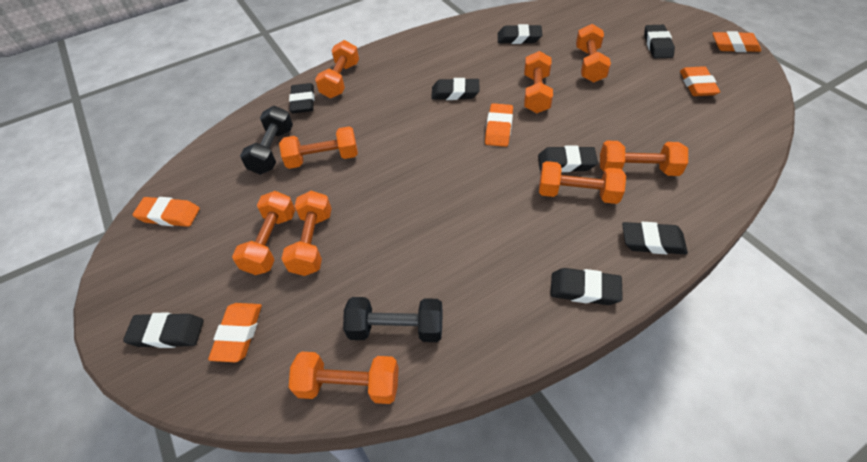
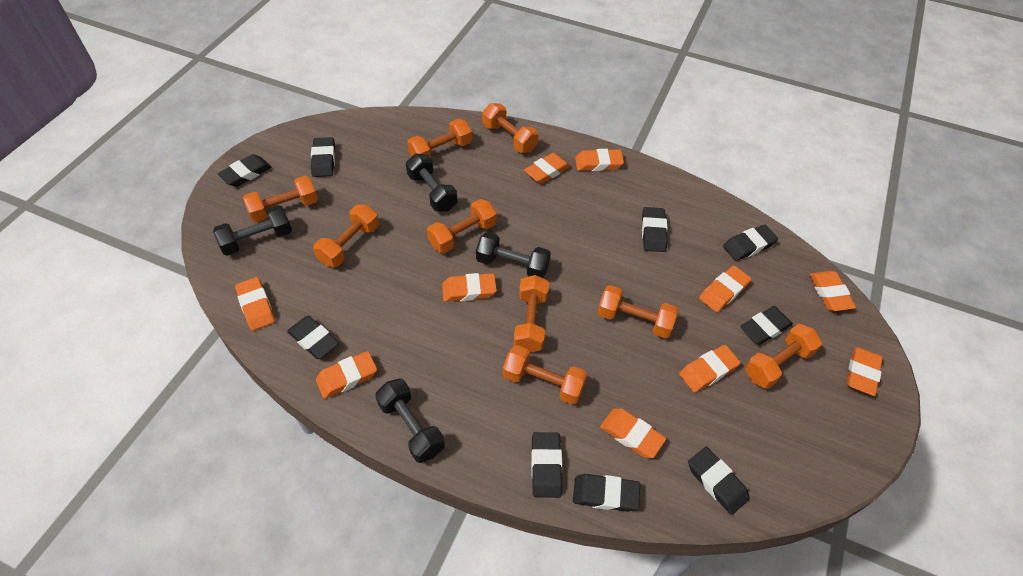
black dumbbell: 2 -> 4
black eraser: 8 -> 9
orange eraser: 5 -> 10

